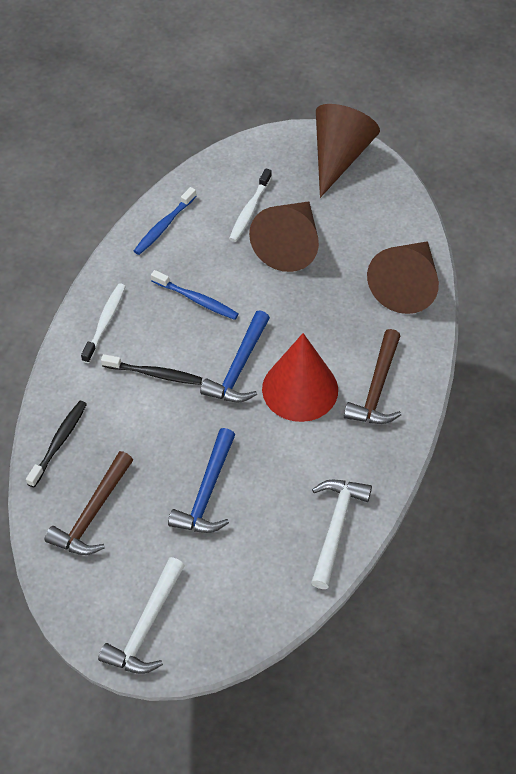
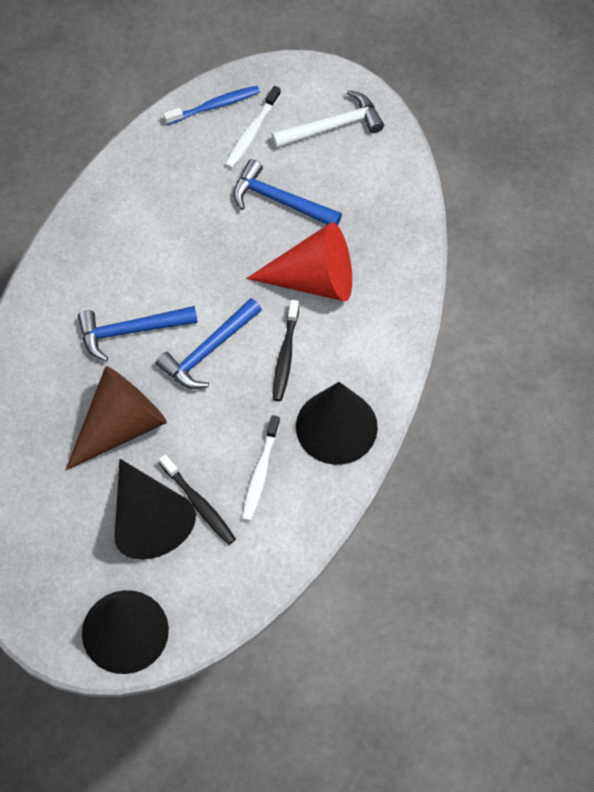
black cone: 0 -> 3
blue hammer: 2 -> 3
blue toothbrush: 2 -> 1
brown cone: 3 -> 1
brown hammer: 2 -> 0
white hammer: 2 -> 1

